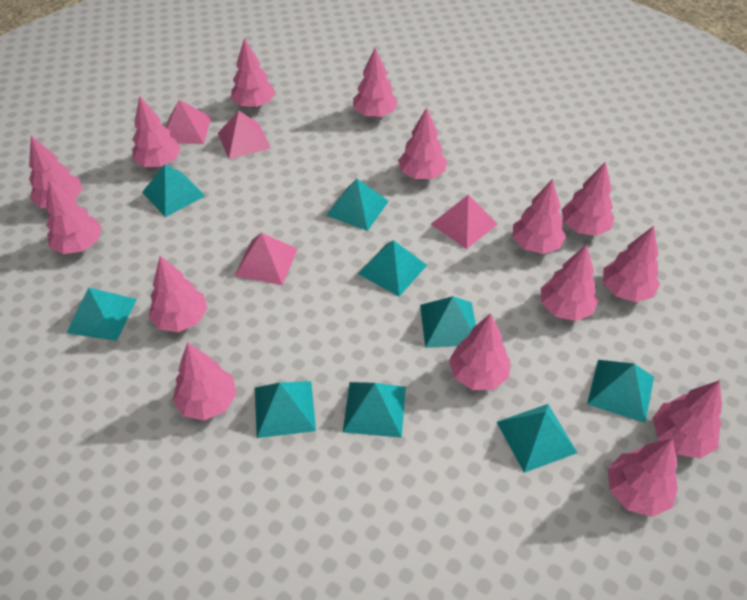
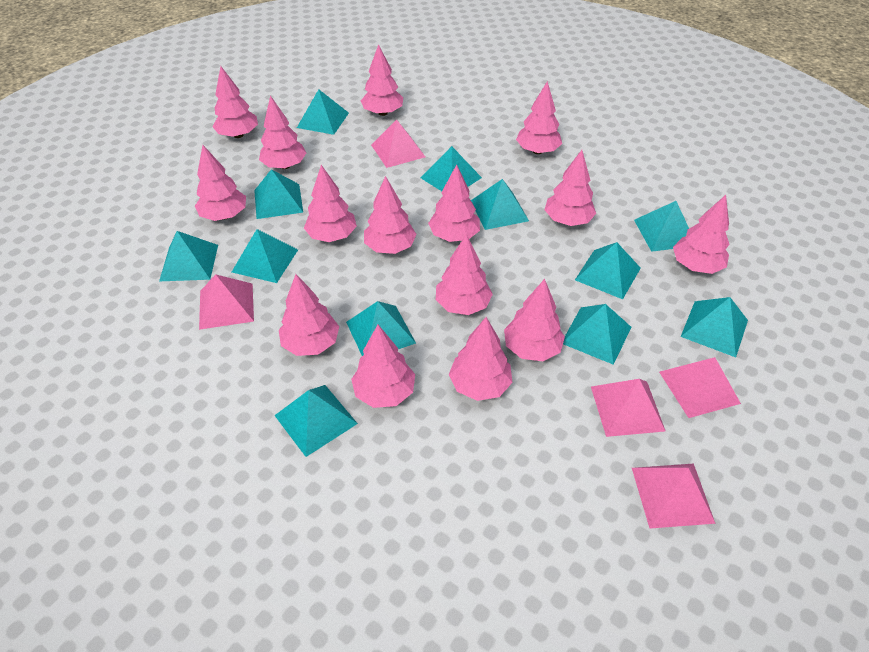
pink pyramid: 4 -> 5
turquoise pyramid: 9 -> 12

